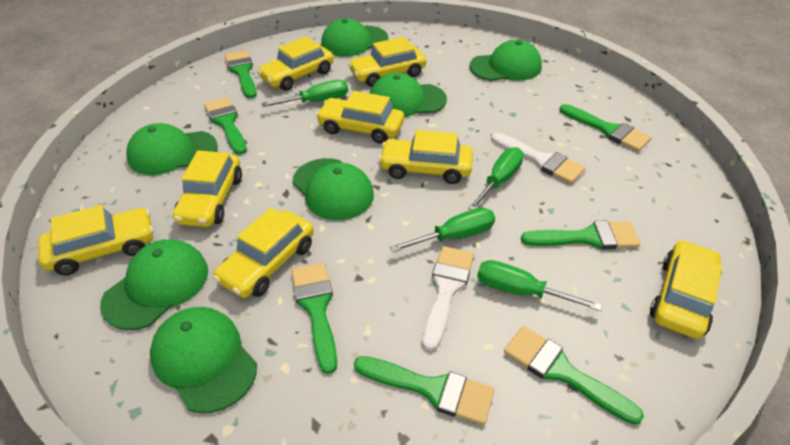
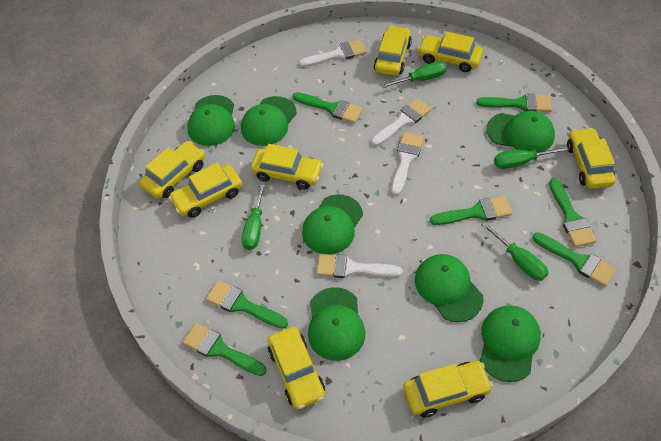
white brush: 2 -> 4

